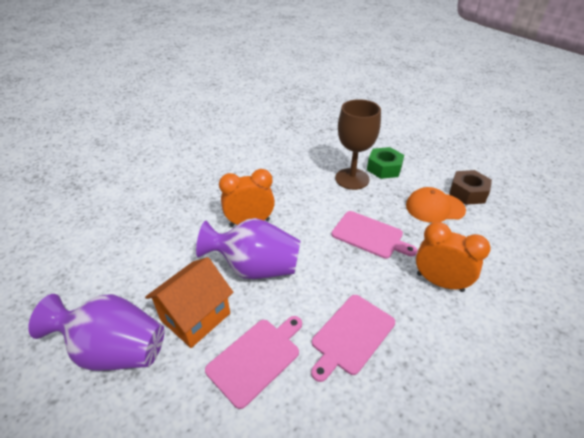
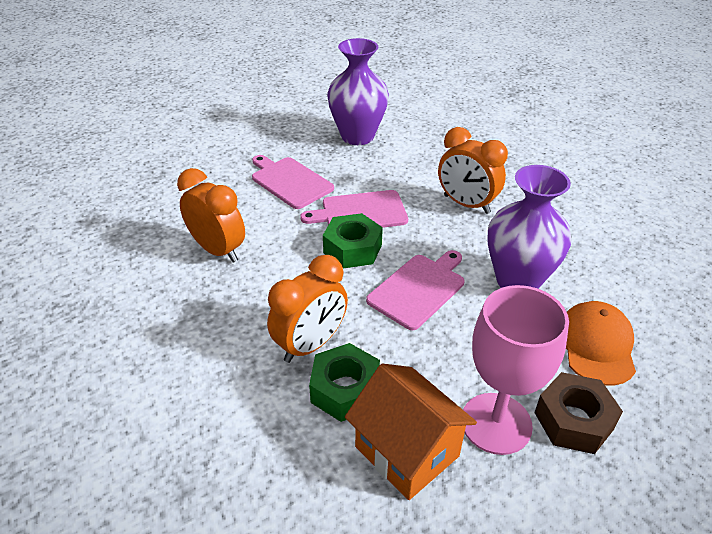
brown goblet: 1 -> 0
green nut: 1 -> 2
orange clock: 2 -> 3
pink goblet: 0 -> 1

